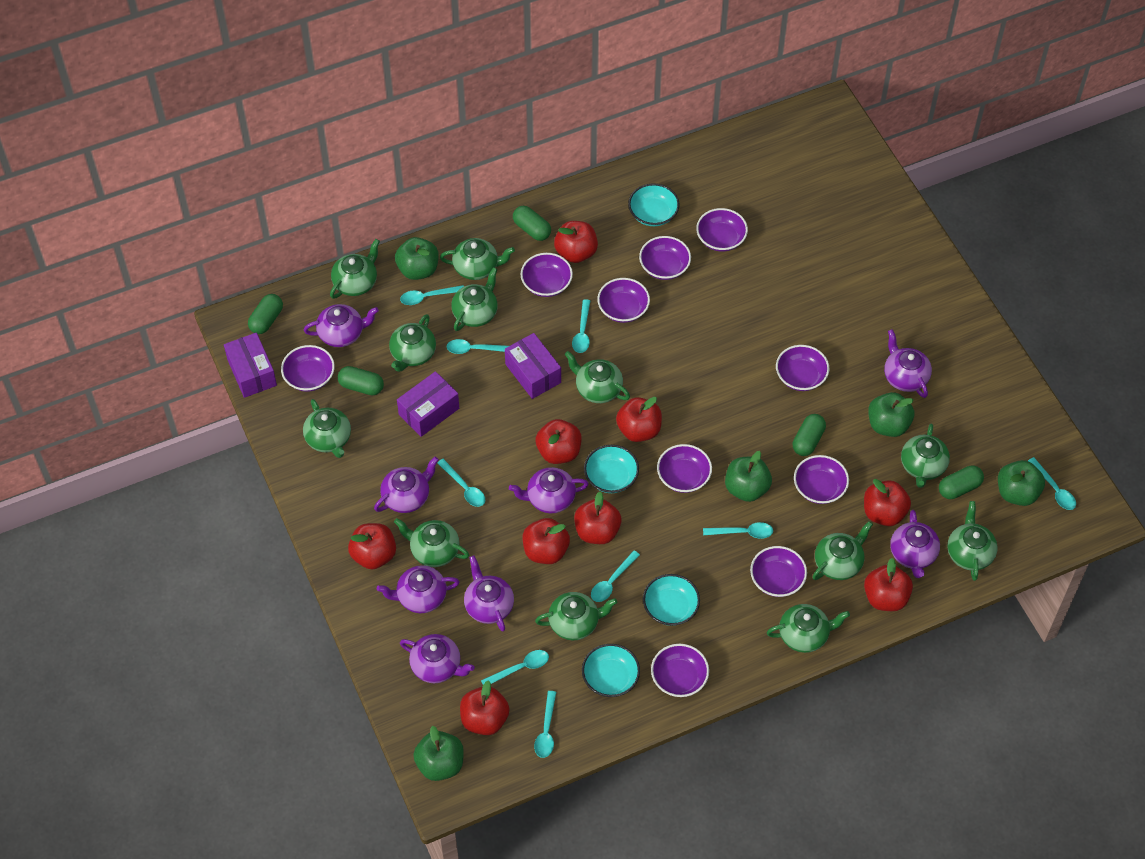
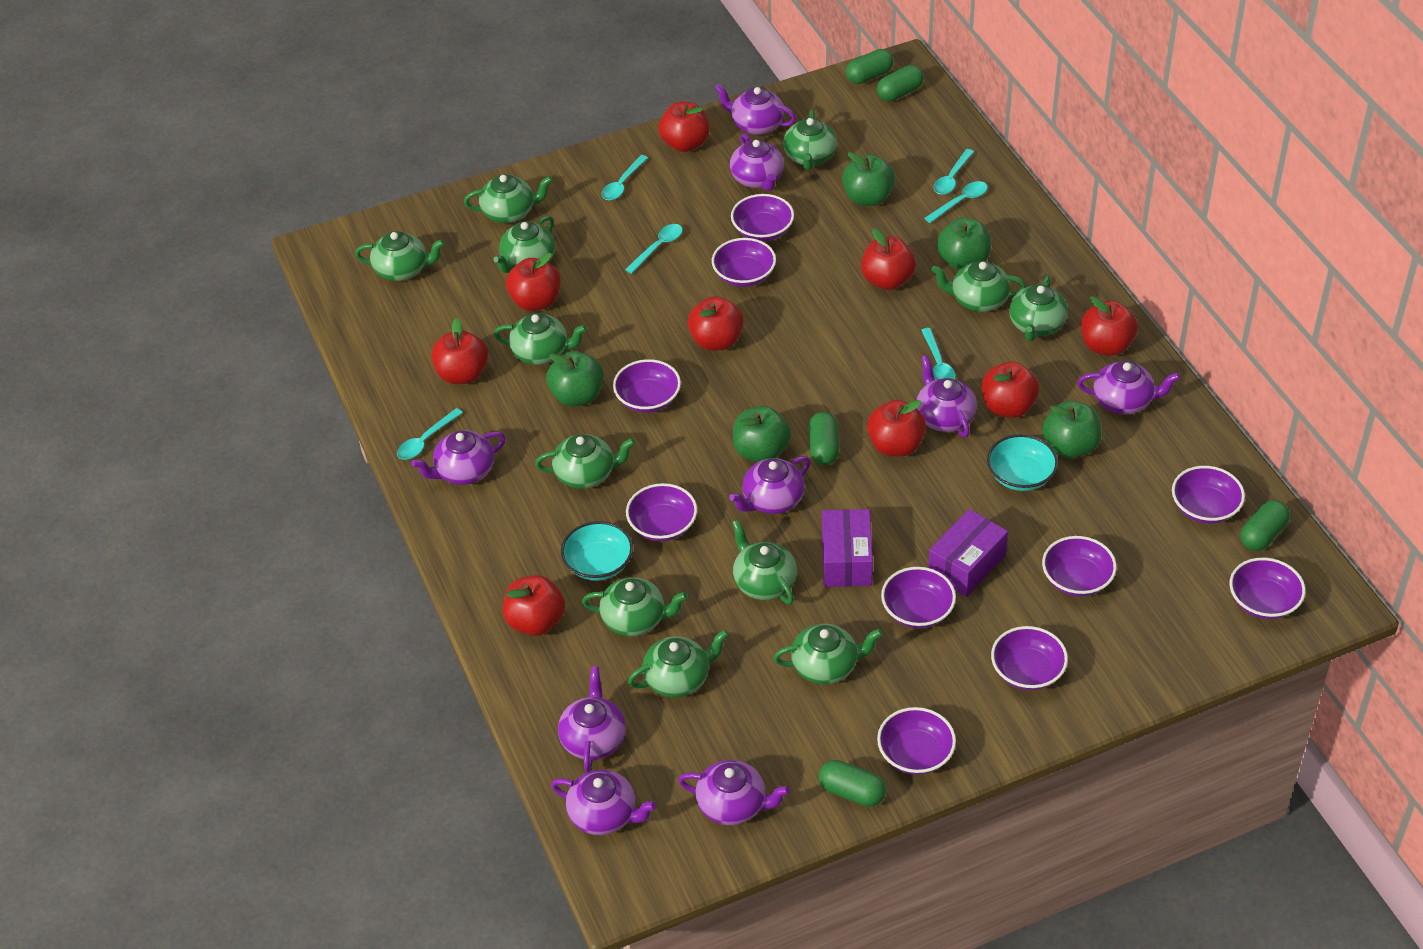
purple box: 3 -> 2
purple teapot: 8 -> 9
turquoise bowl: 4 -> 2
turquoise spoon: 9 -> 6

